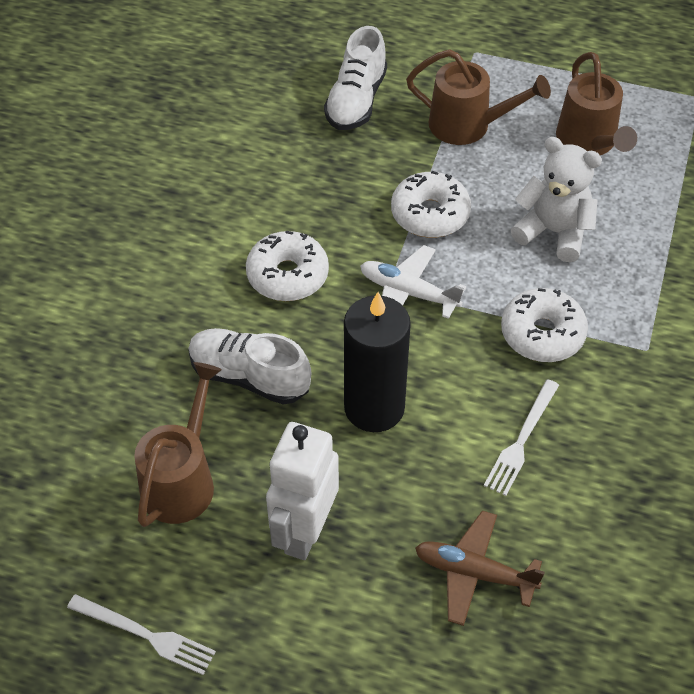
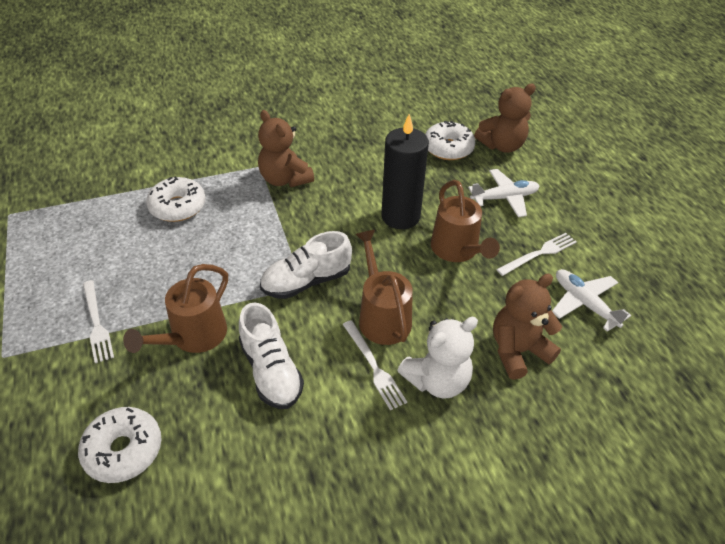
brown plane: 1 -> 0
brown teddy bear: 0 -> 3
white fork: 2 -> 3
white plane: 1 -> 2
white robot: 1 -> 0

